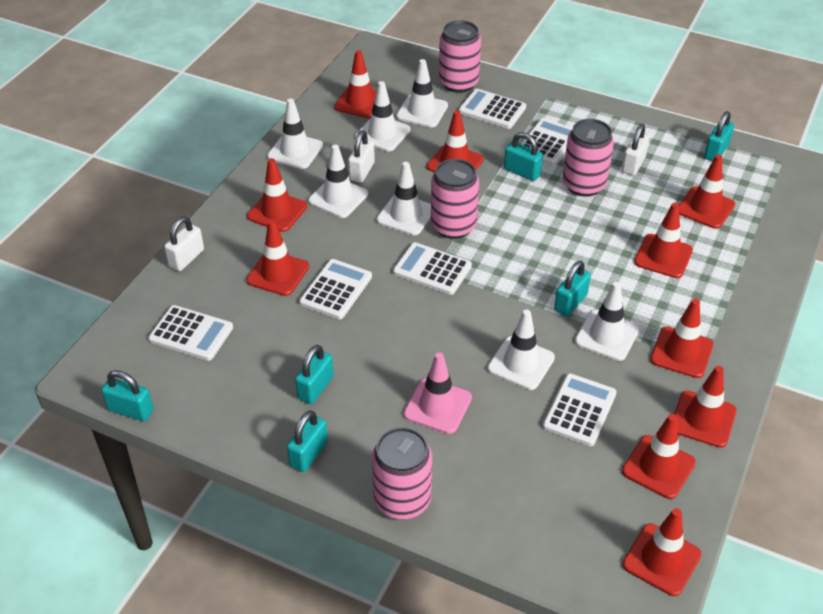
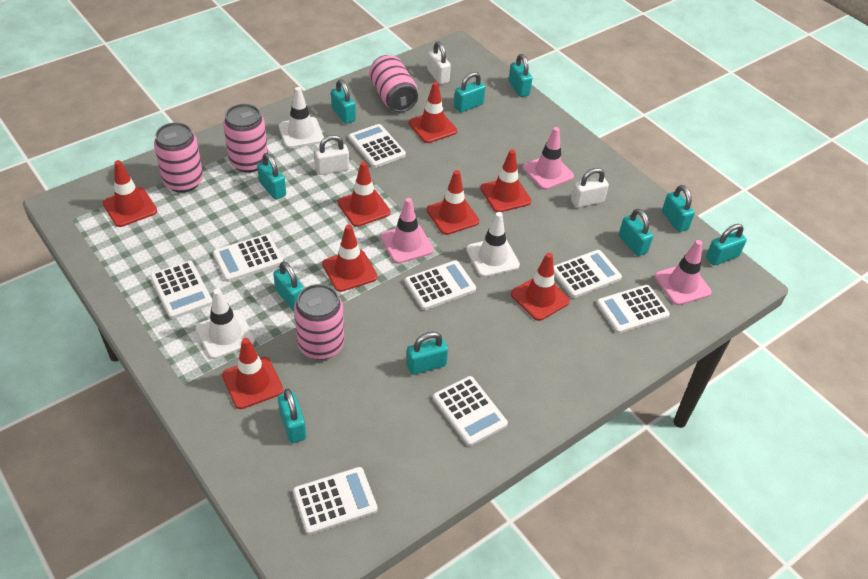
pink traffic cone: 1 -> 3
red traffic cone: 10 -> 8
turquoise padlock: 6 -> 10
white calculator: 6 -> 8
white traffic cone: 7 -> 3

